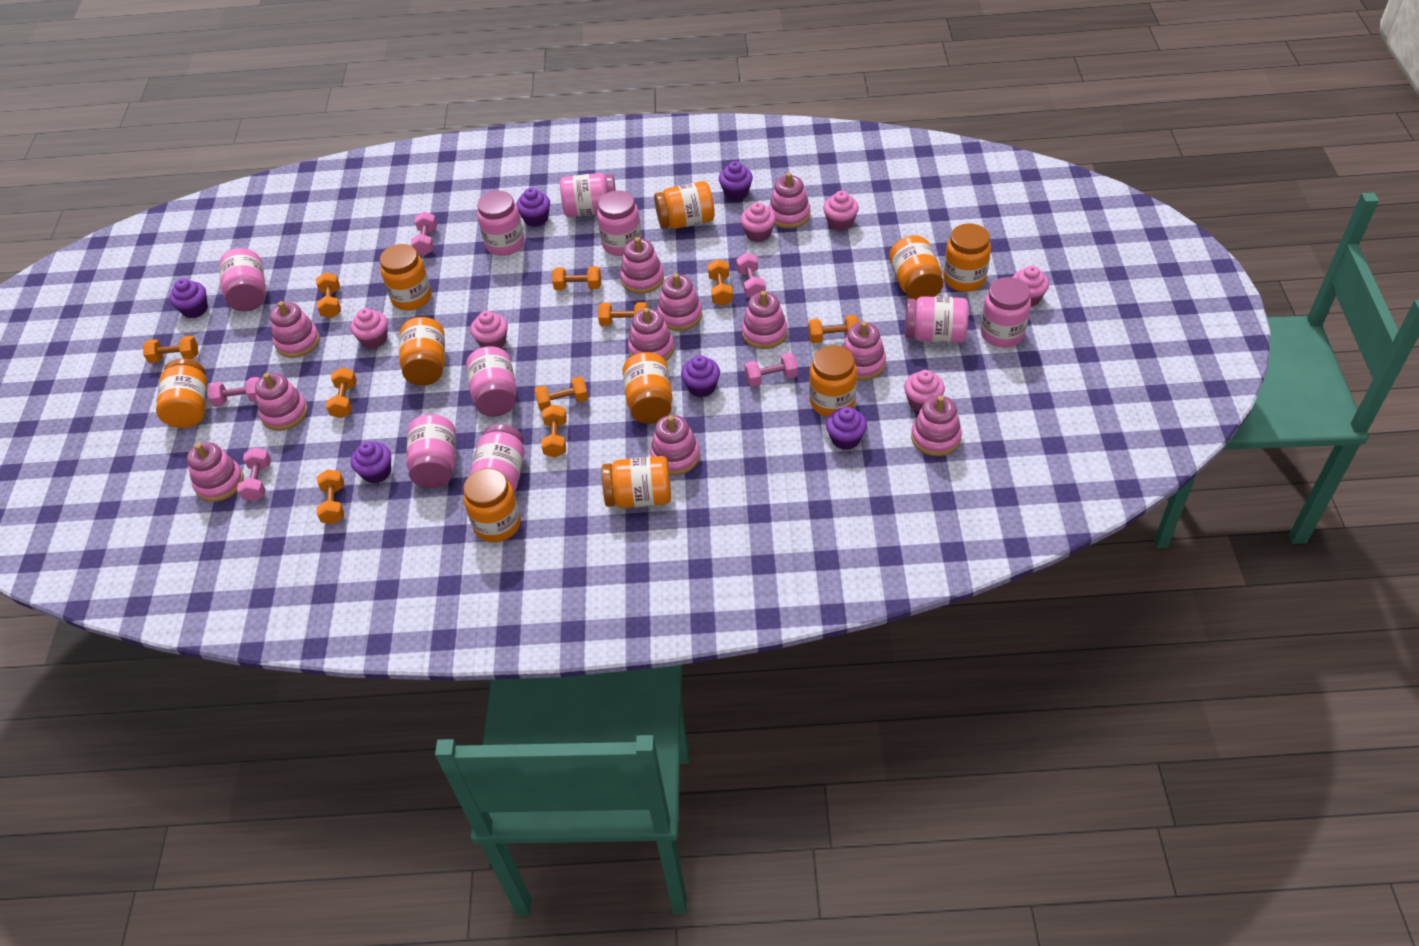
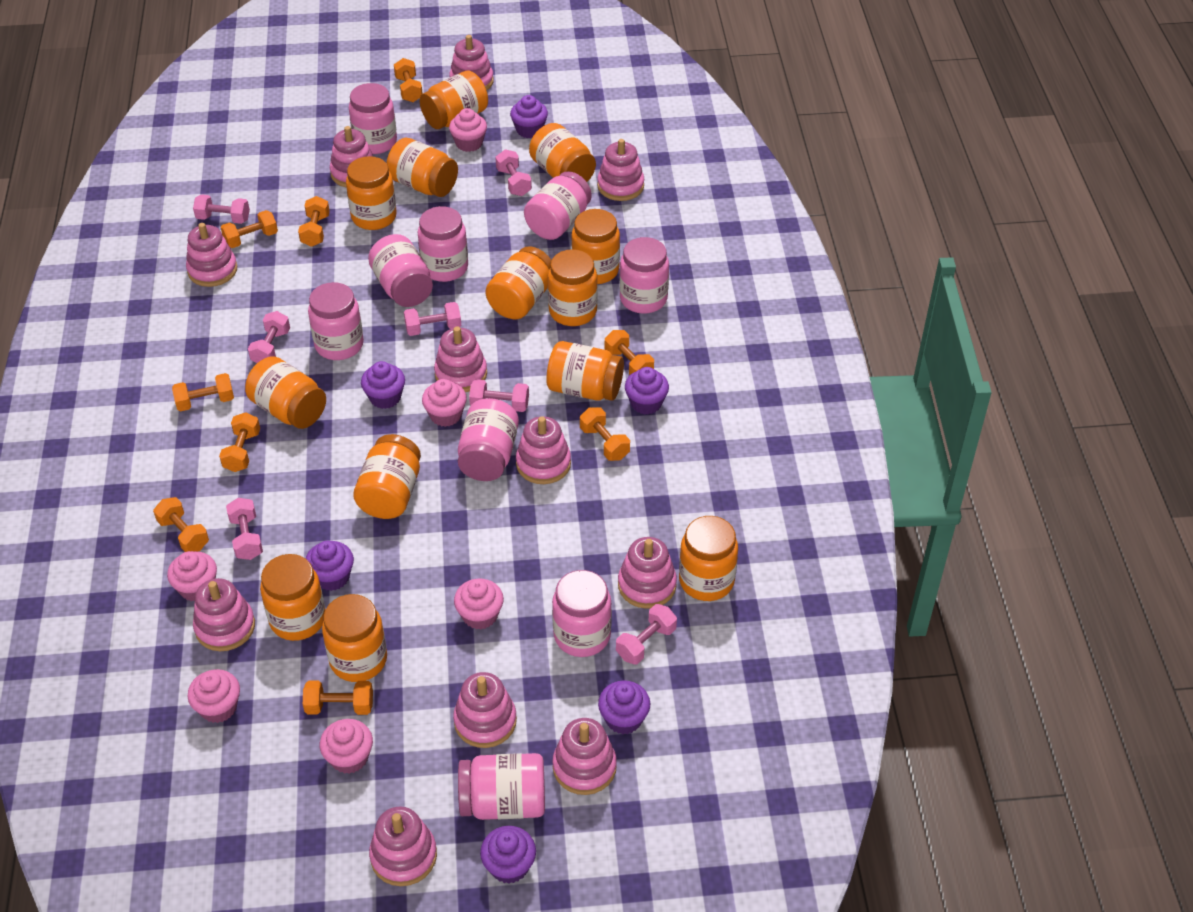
orange dumbbell: 10 -> 9
orange jar: 10 -> 13
pink dumbbell: 5 -> 7

